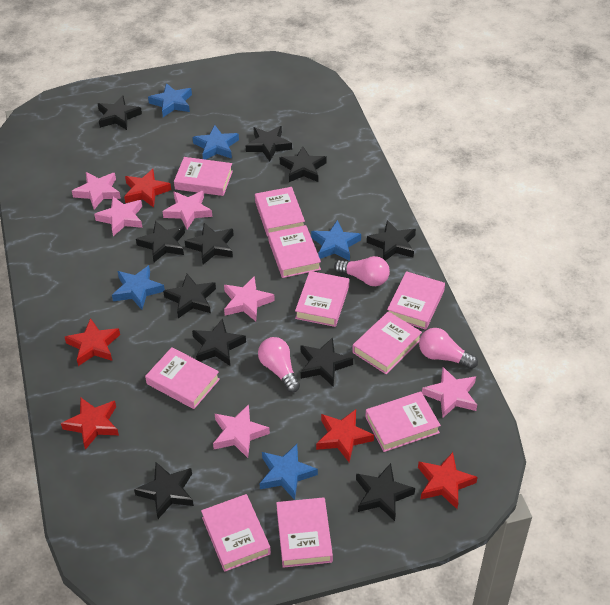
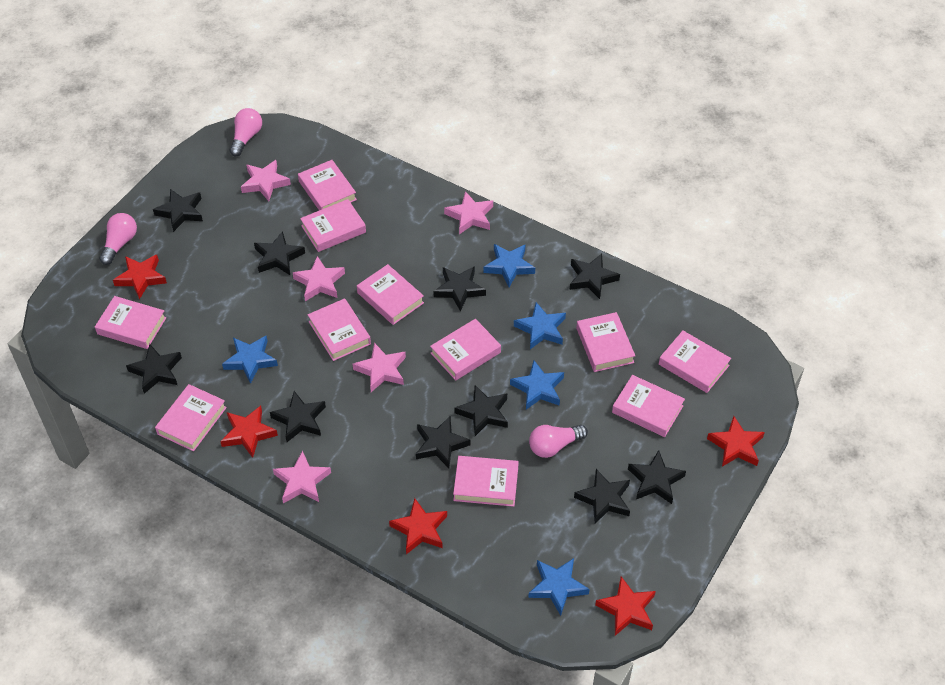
black star: 11 -> 10
pink book: 10 -> 11
pink star: 6 -> 5

